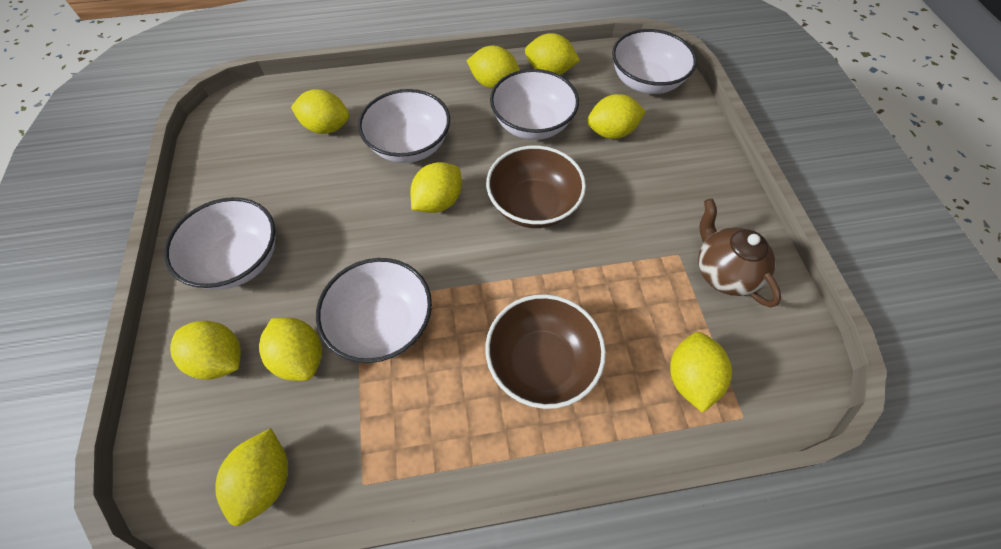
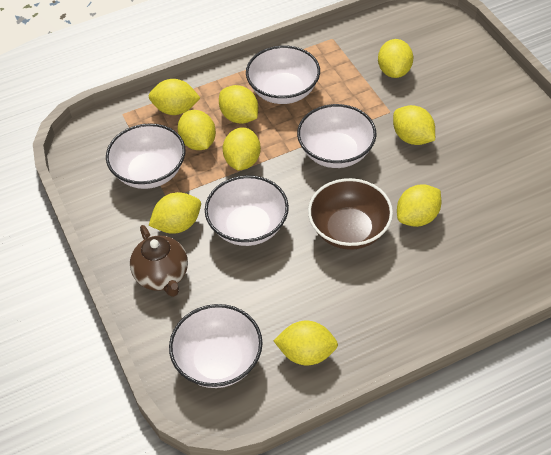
brown bowl: 2 -> 1

